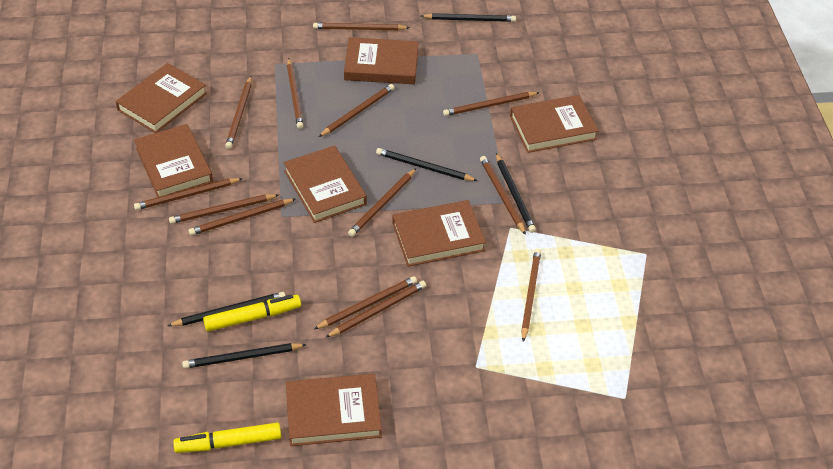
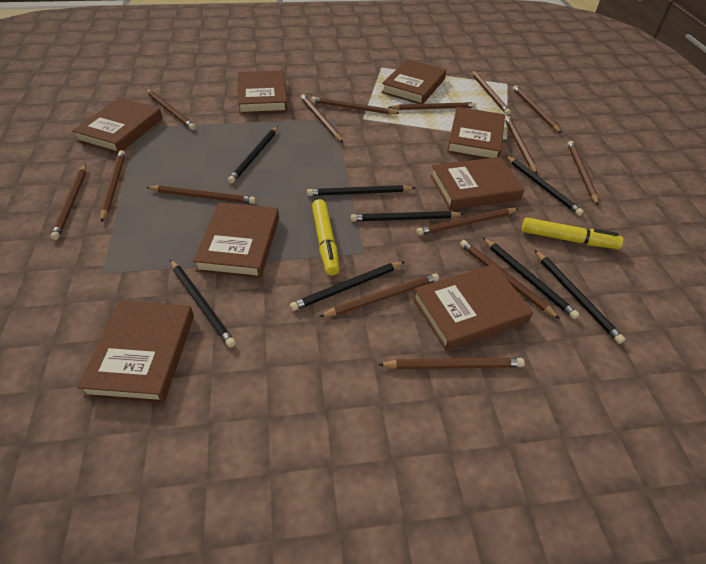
black pencil: 5 -> 8
brown book: 7 -> 8
brown pencil: 13 -> 15

